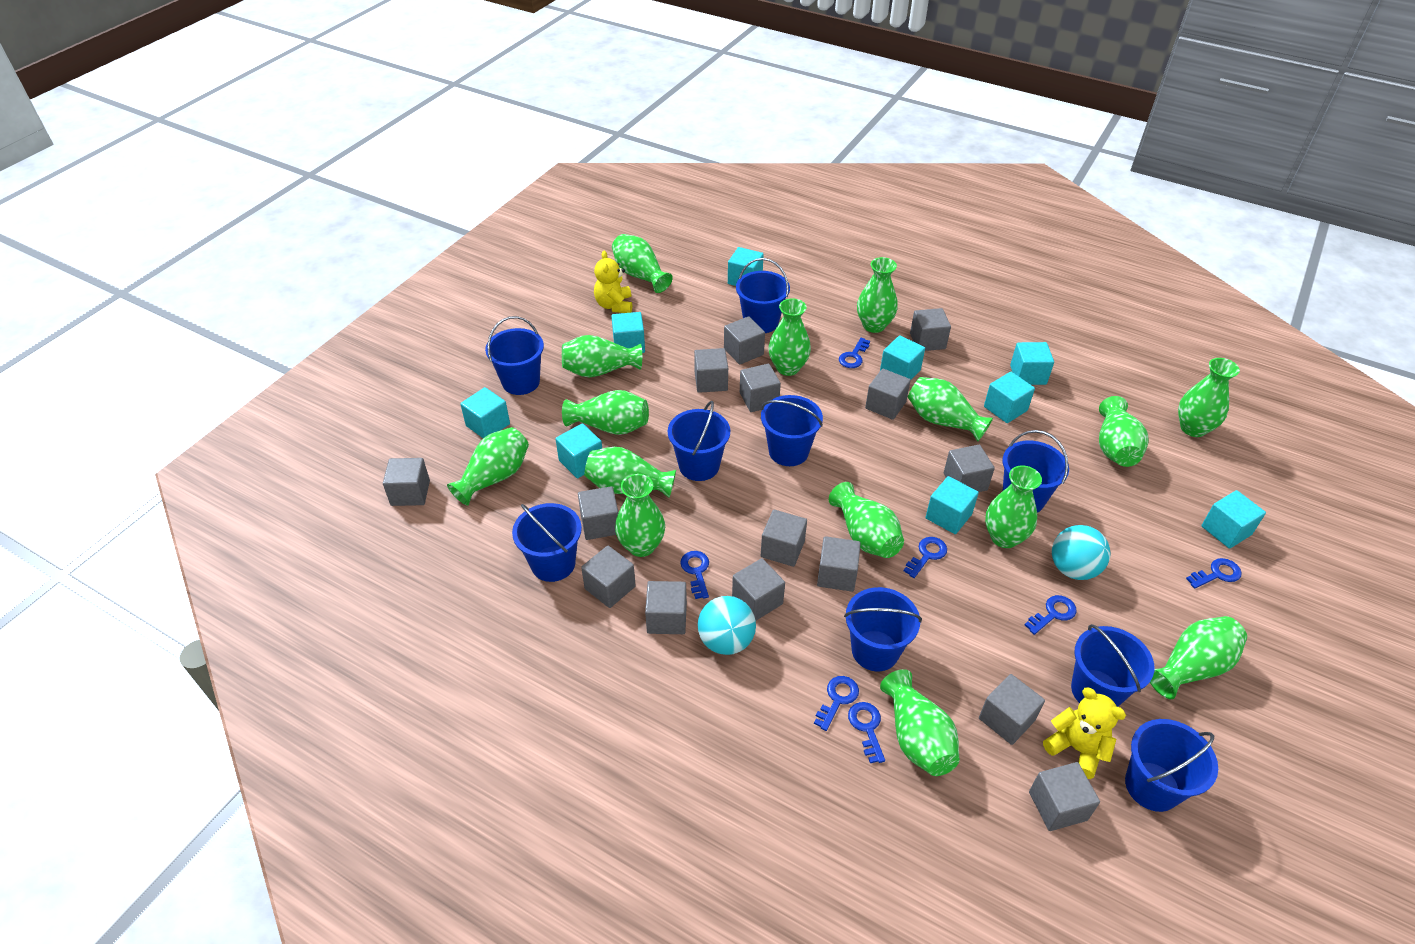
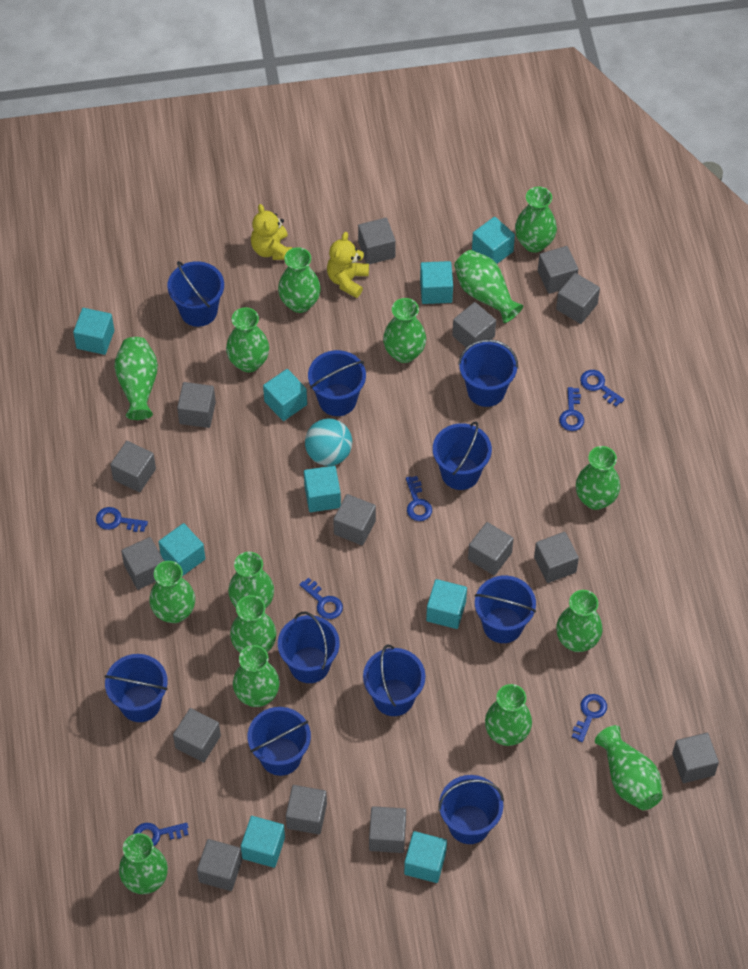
blue bucket: 9 -> 10
turquoise ball: 2 -> 1

